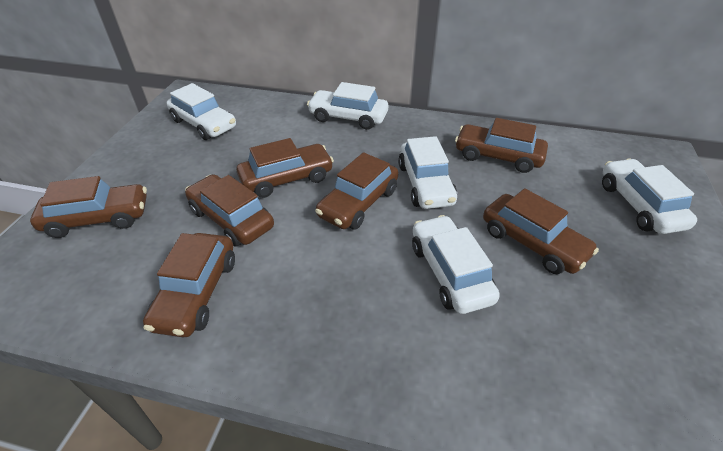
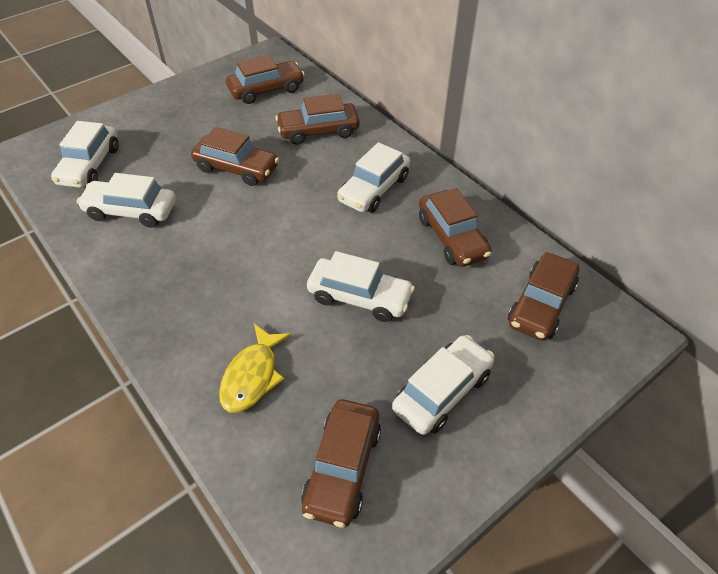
brown car: 7 -> 6
yellow fish: 0 -> 1

